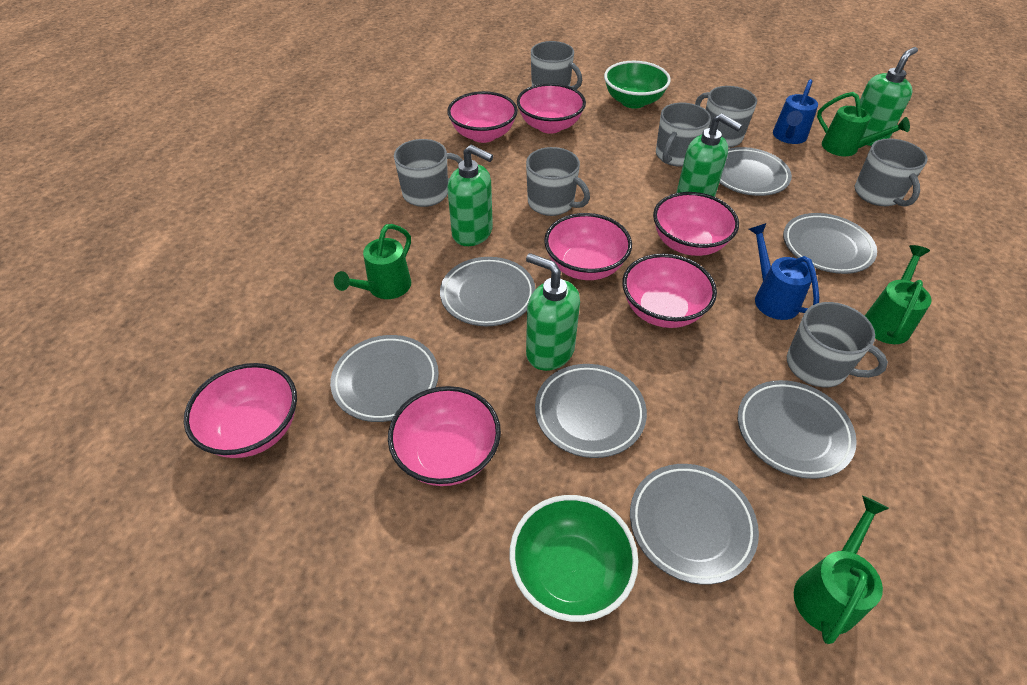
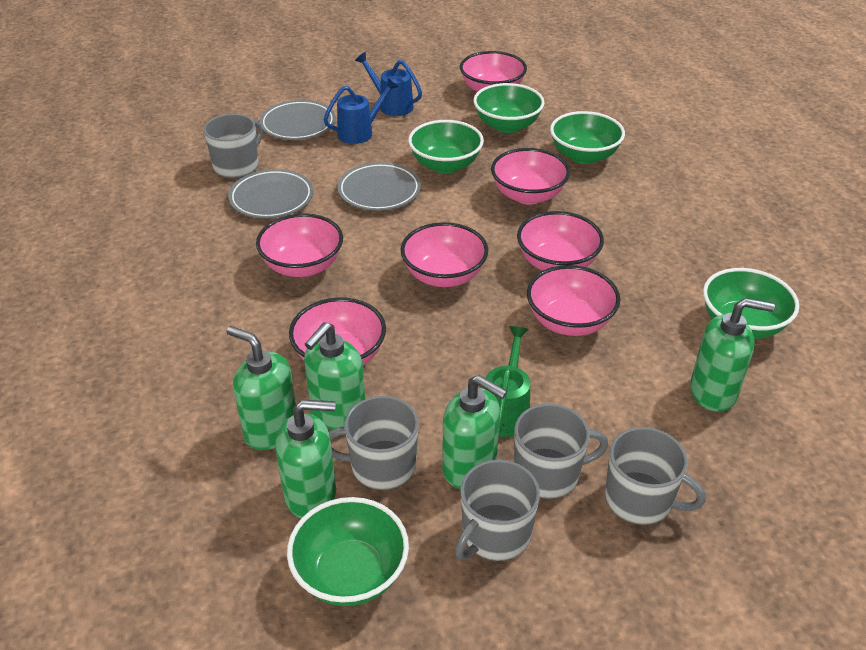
green bowl: 2 -> 5
green soap dispenser: 4 -> 5
green watering can: 4 -> 1
grey mug: 7 -> 5
grey plate: 7 -> 3

